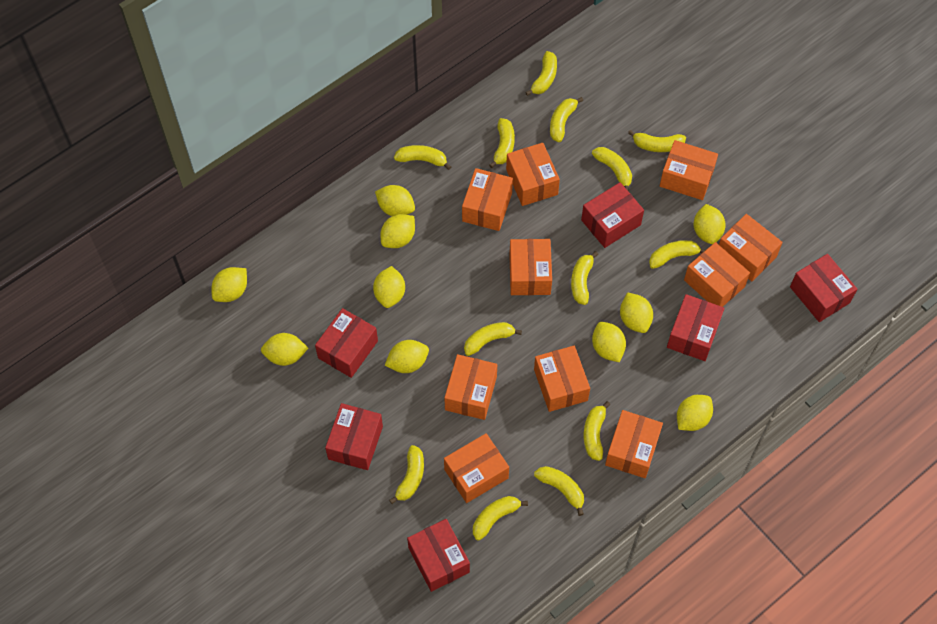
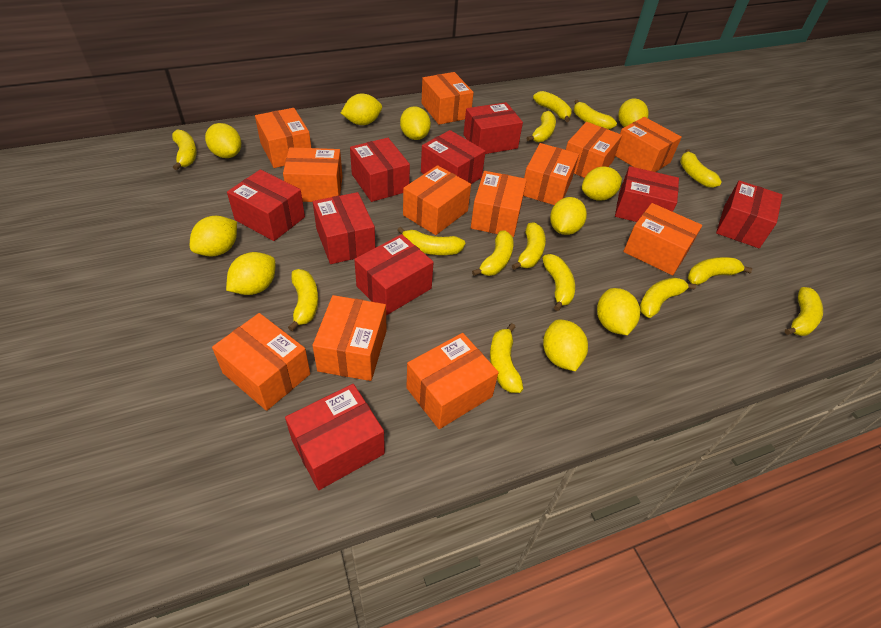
orange box: 10 -> 12
red box: 6 -> 9
yellow banana: 13 -> 14

